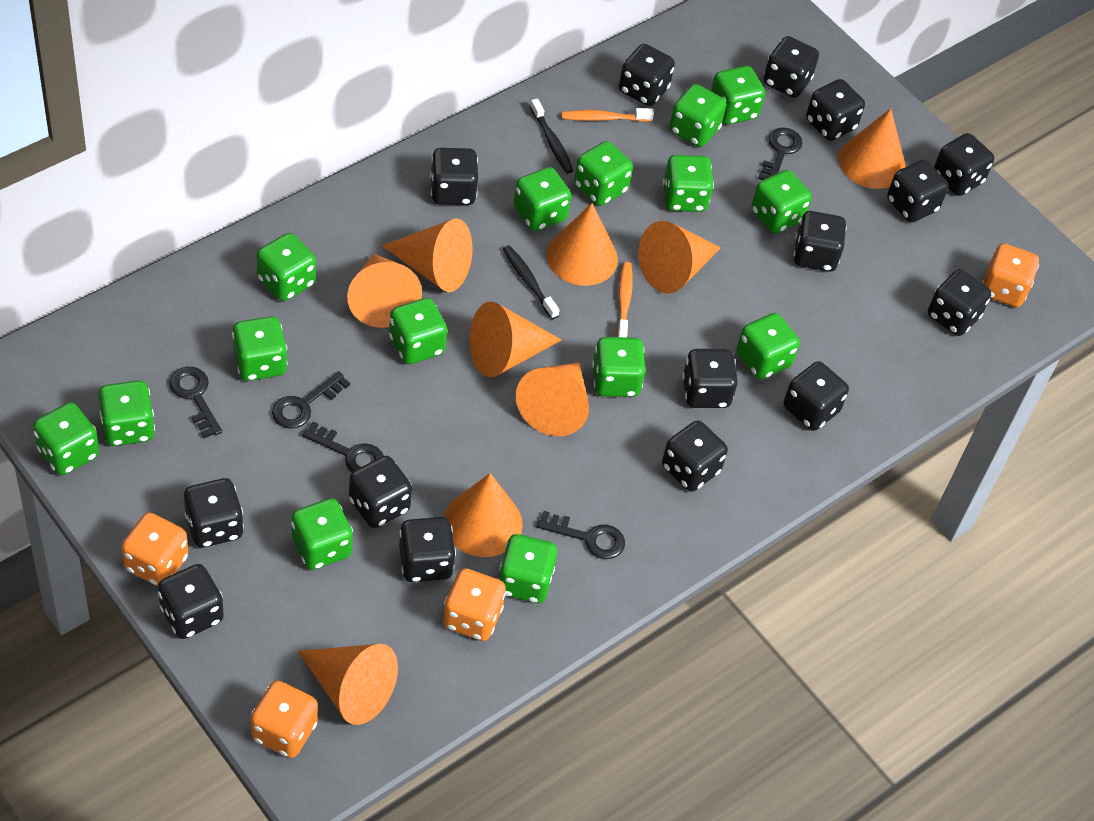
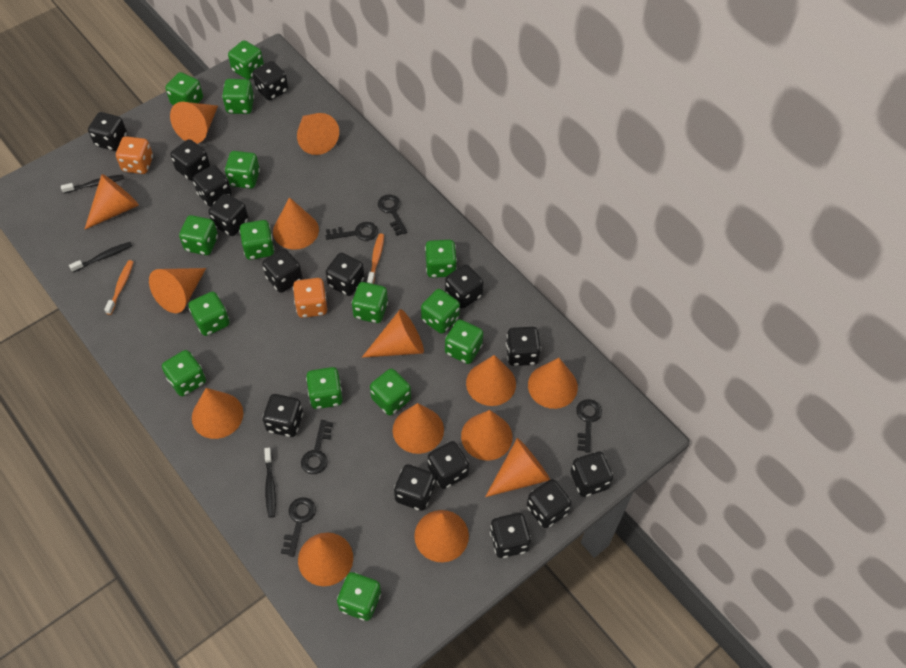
black toothbrush: 2 -> 3
orange cone: 9 -> 14
orange dice: 4 -> 2

